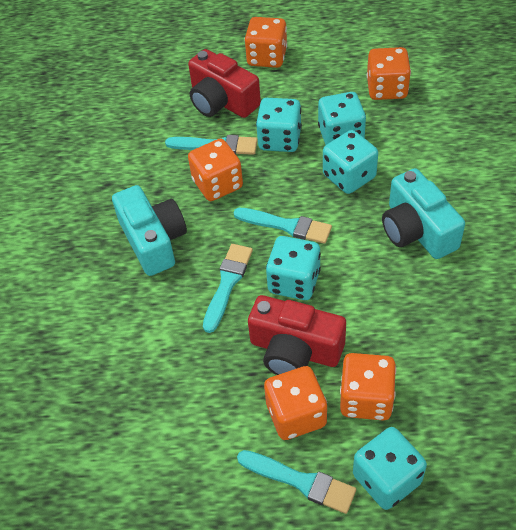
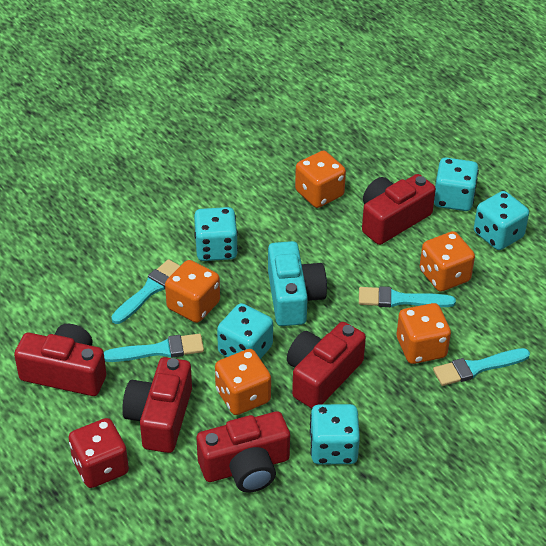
red camera: 2 -> 5
red dice: 0 -> 1
turquoise camera: 2 -> 1

